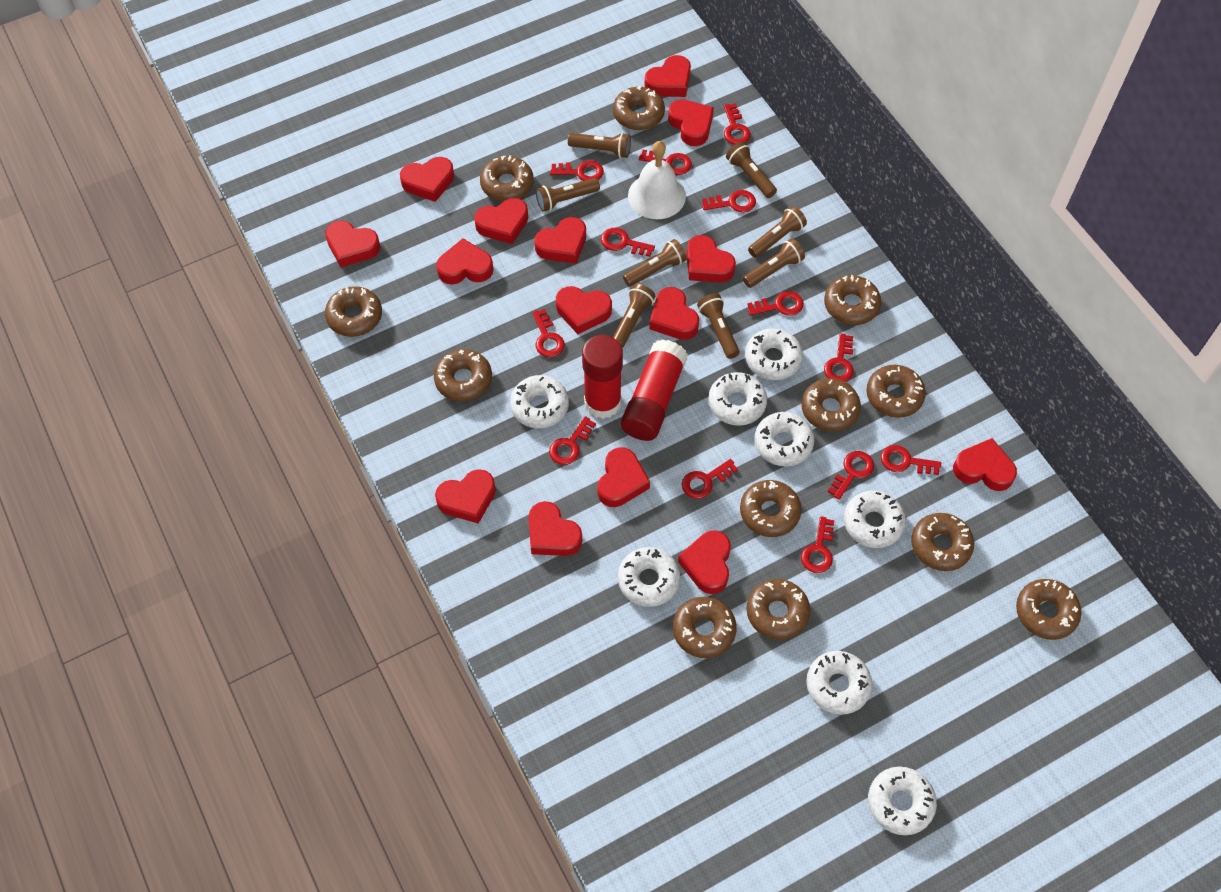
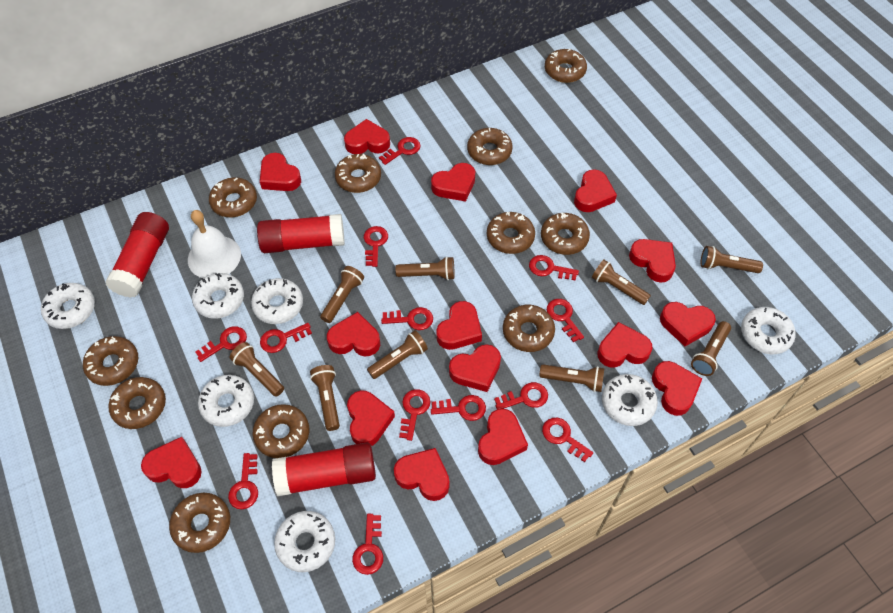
brown donut: 12 -> 11
brown flashlight: 8 -> 9
red glue stick: 2 -> 3
white donut: 8 -> 7

